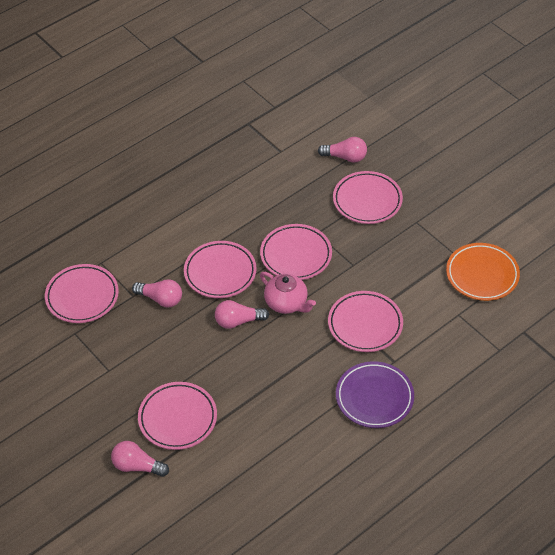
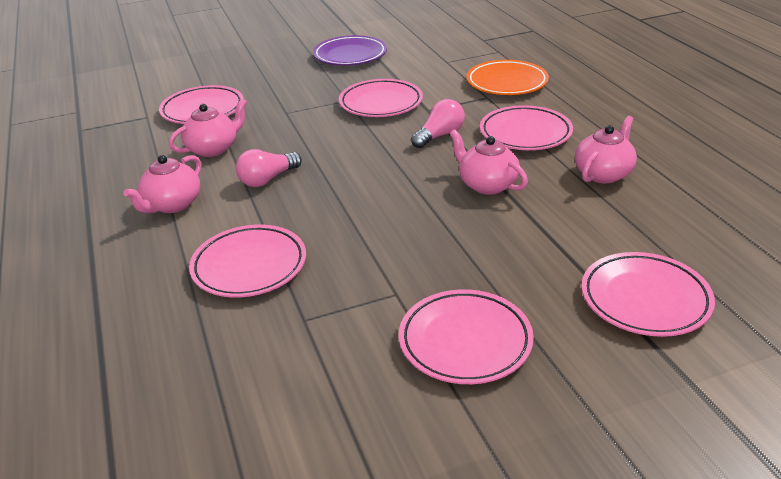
pink light bulb: 4 -> 2
pink teapot: 1 -> 4

